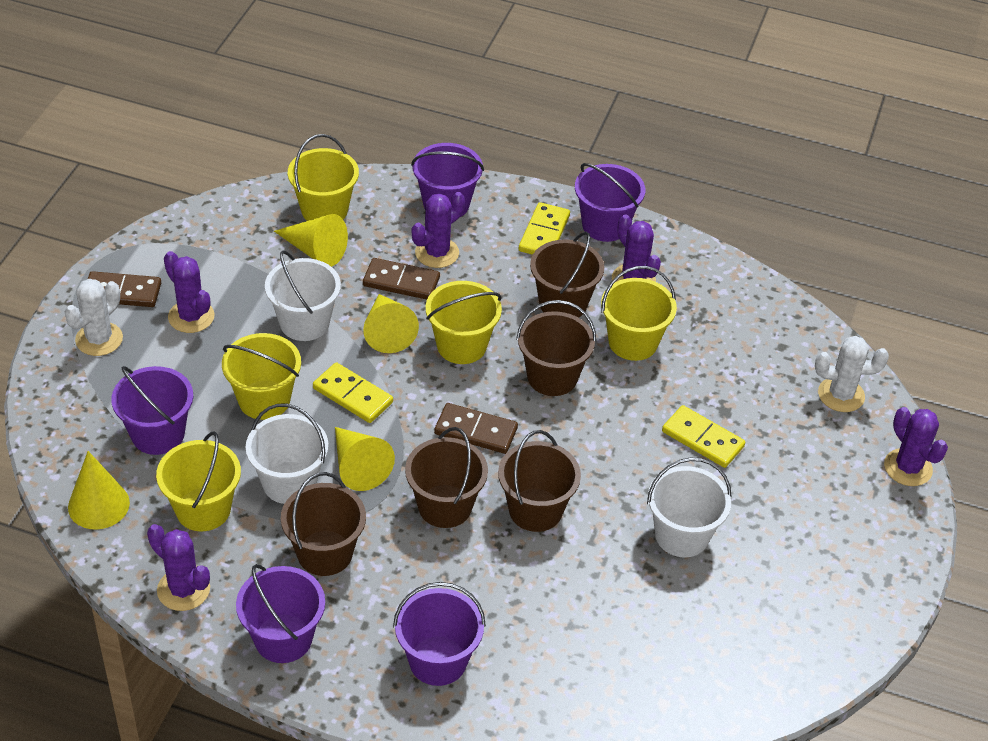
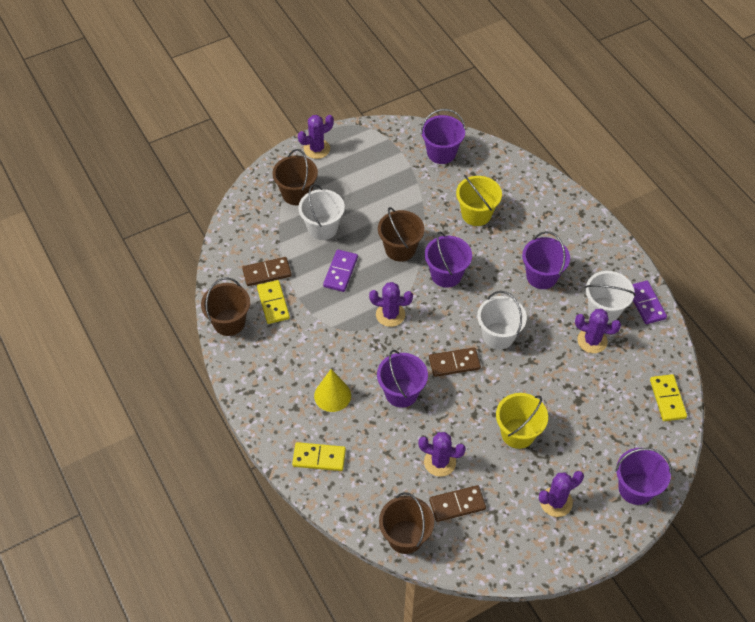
brown bucket: 5 -> 4
purple domino: 0 -> 2
white cactus: 2 -> 0
yellow bucket: 5 -> 2
yellow cone: 4 -> 1

